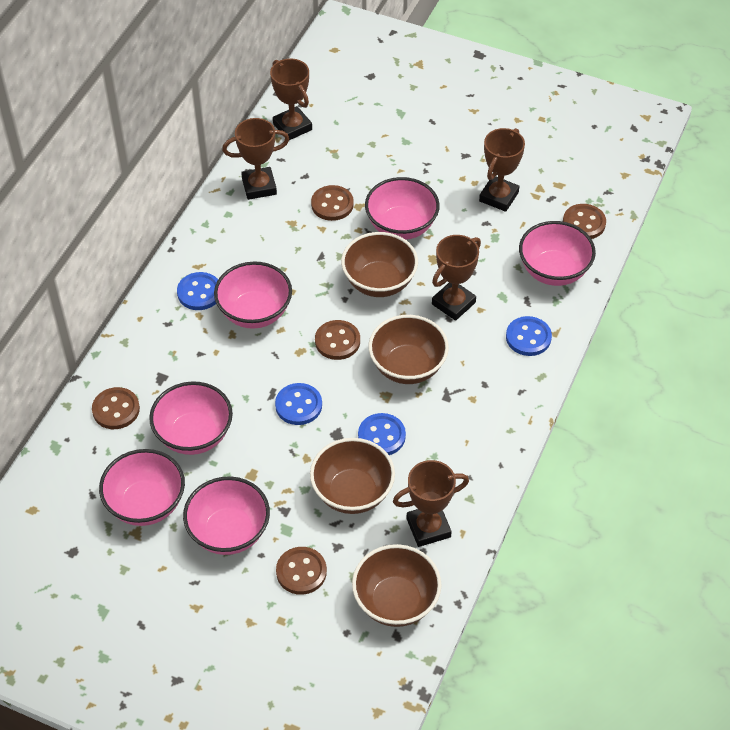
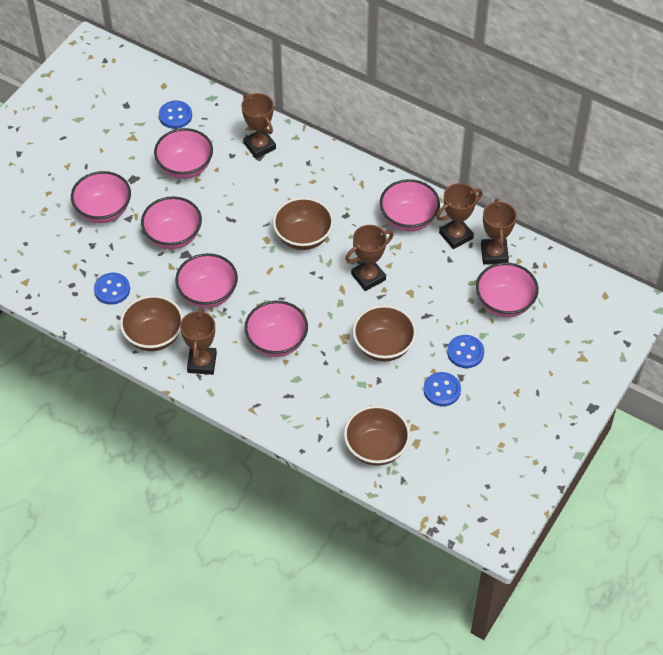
brown button: 5 -> 0
pink bowl: 6 -> 7

